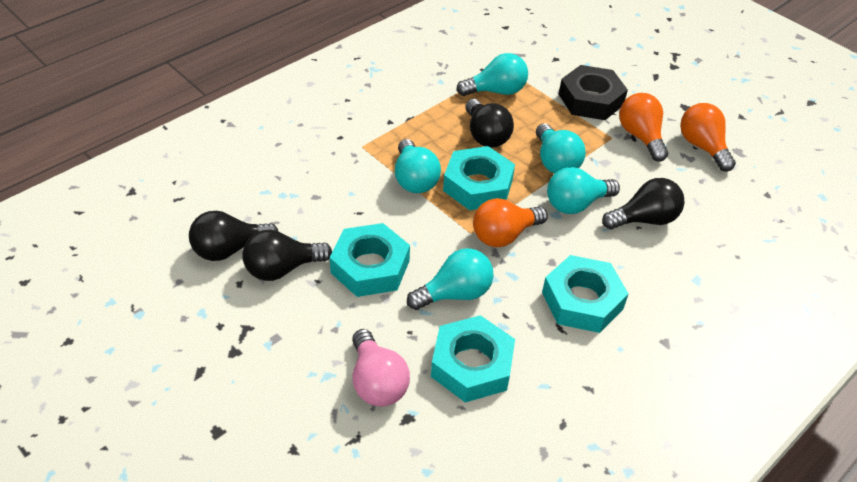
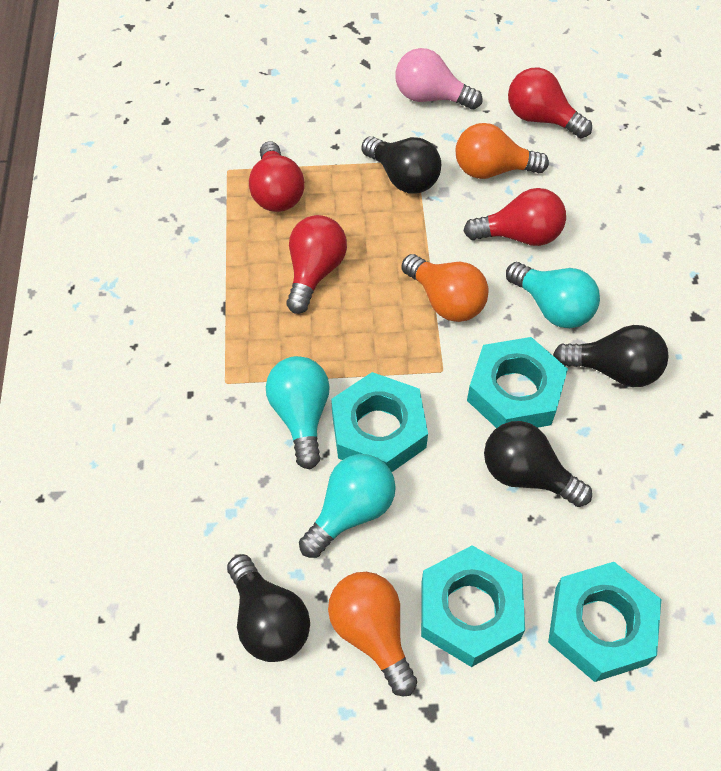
black nut: 1 -> 0
red light bulb: 0 -> 4
turquoise light bulb: 5 -> 3

